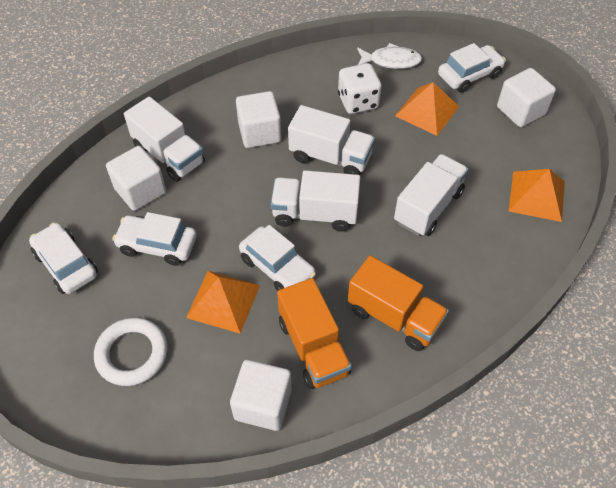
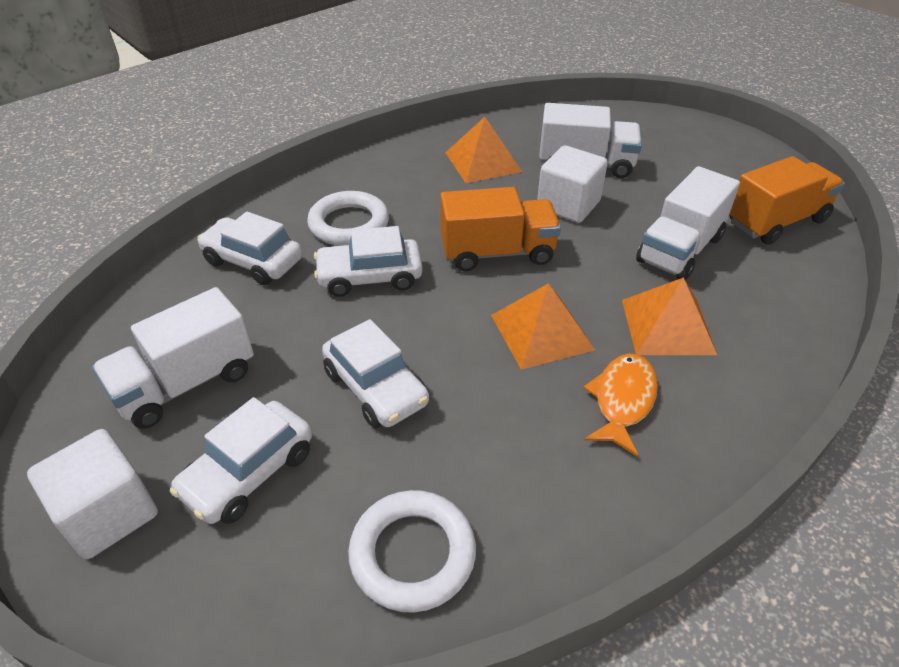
orange fish: 0 -> 1
white cube: 4 -> 2
white dice: 1 -> 0
white fish: 1 -> 0
white ring: 1 -> 2
white truck: 4 -> 3

